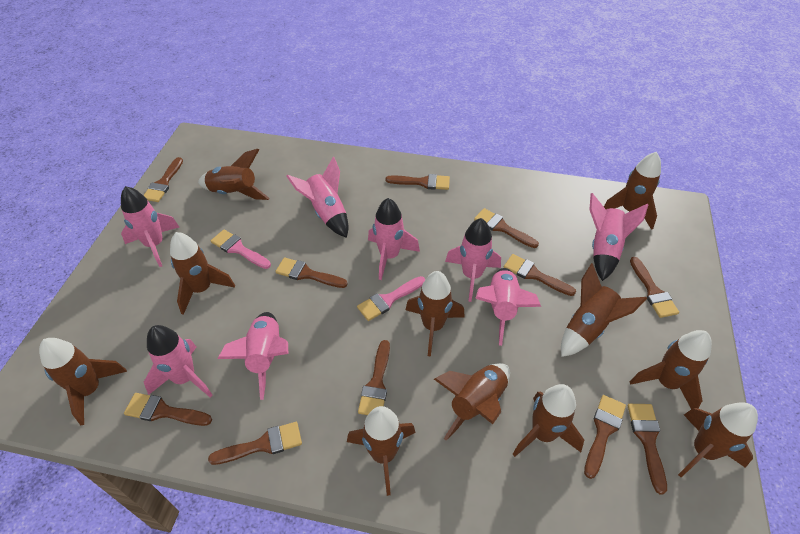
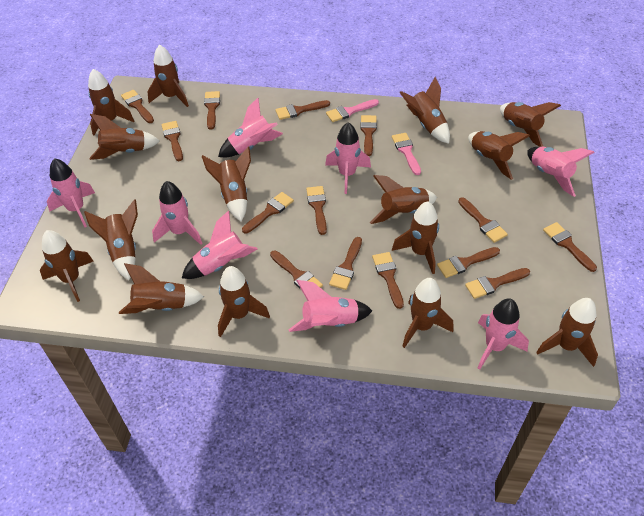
brown brush: 11 -> 14
brown rocket: 11 -> 15

